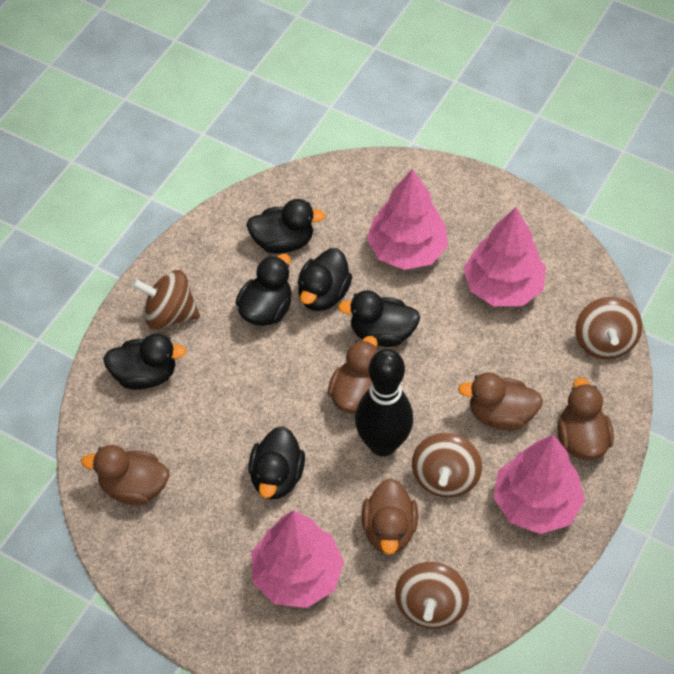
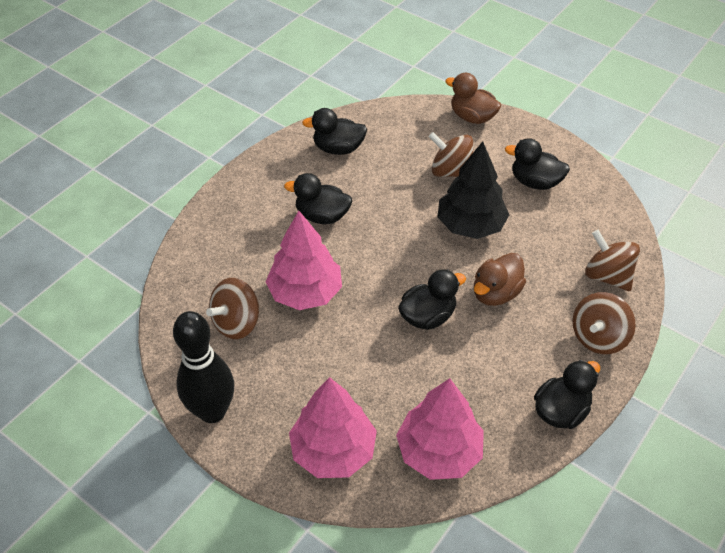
black duck: 6 -> 5
black tree: 0 -> 1
brown duck: 5 -> 2
pink tree: 4 -> 3

